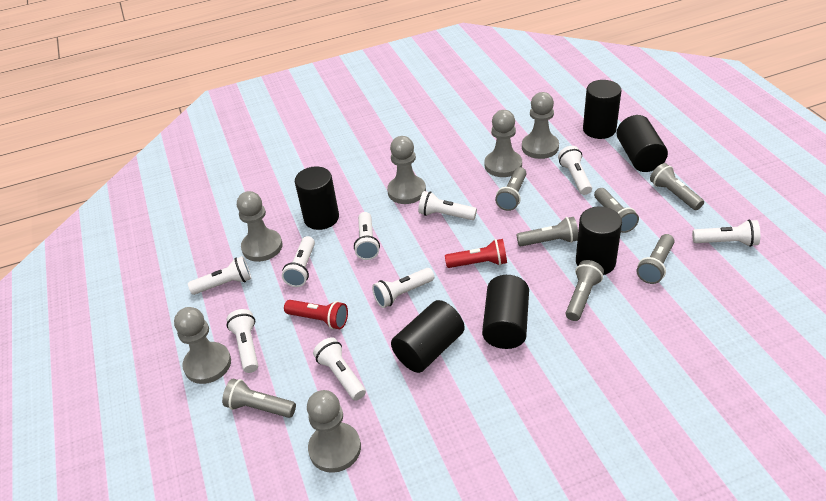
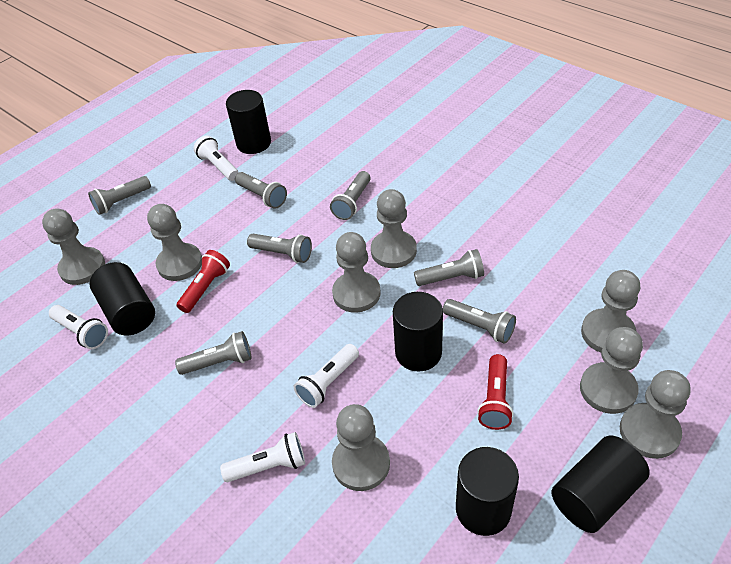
black cylinder: 6 -> 5
grey pawn: 6 -> 8
white flashlight: 9 -> 4

